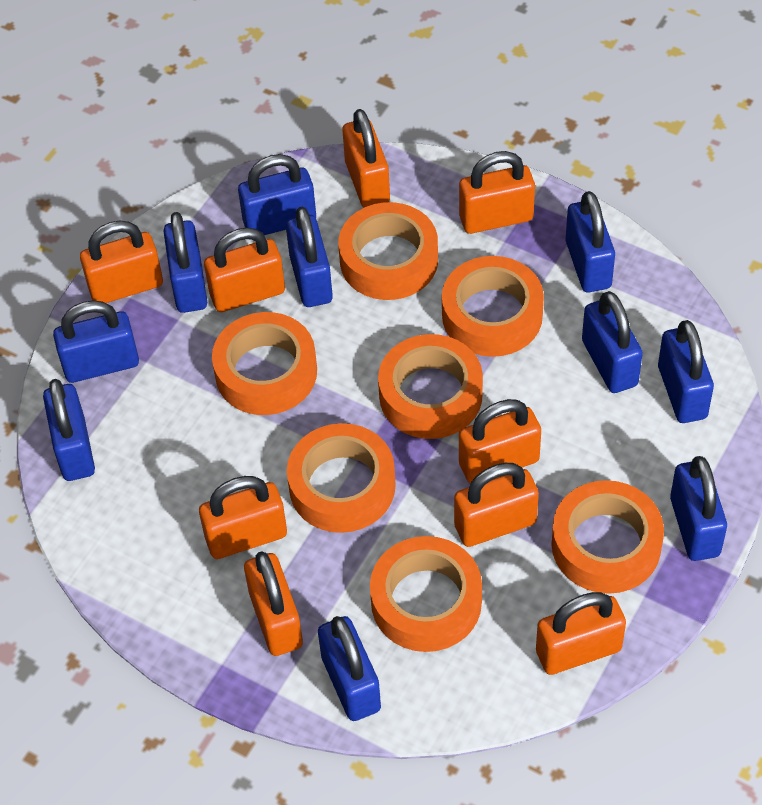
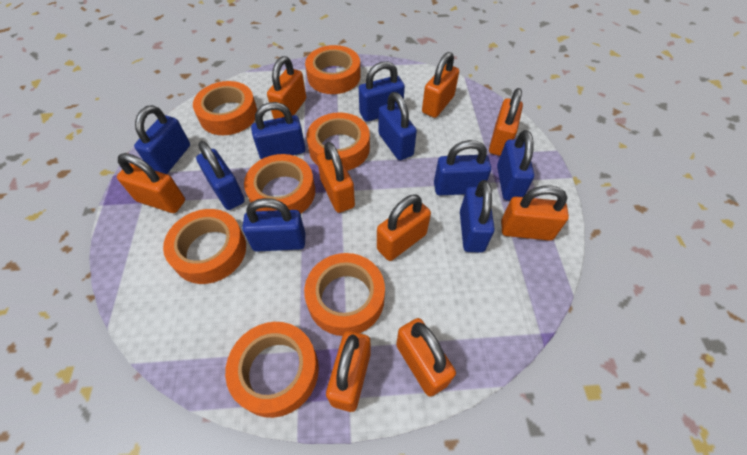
blue padlock: 10 -> 9

